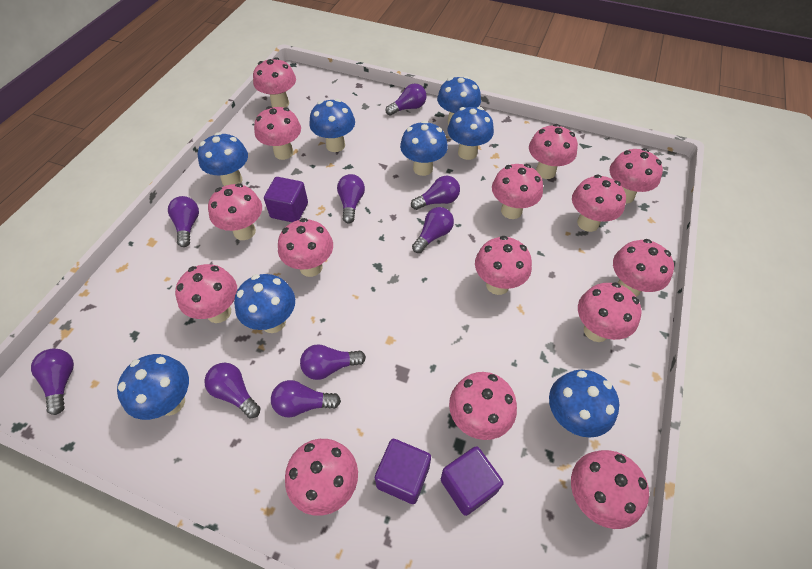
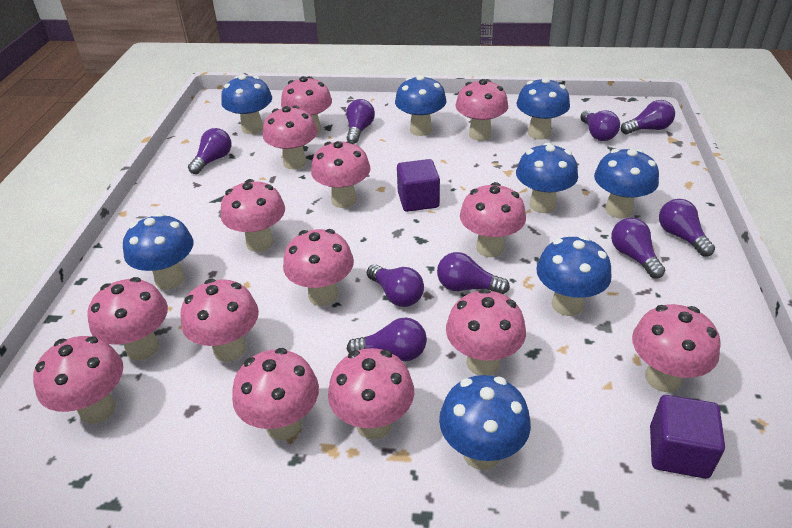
pink mushroom: 15 -> 14
purple cube: 3 -> 2

